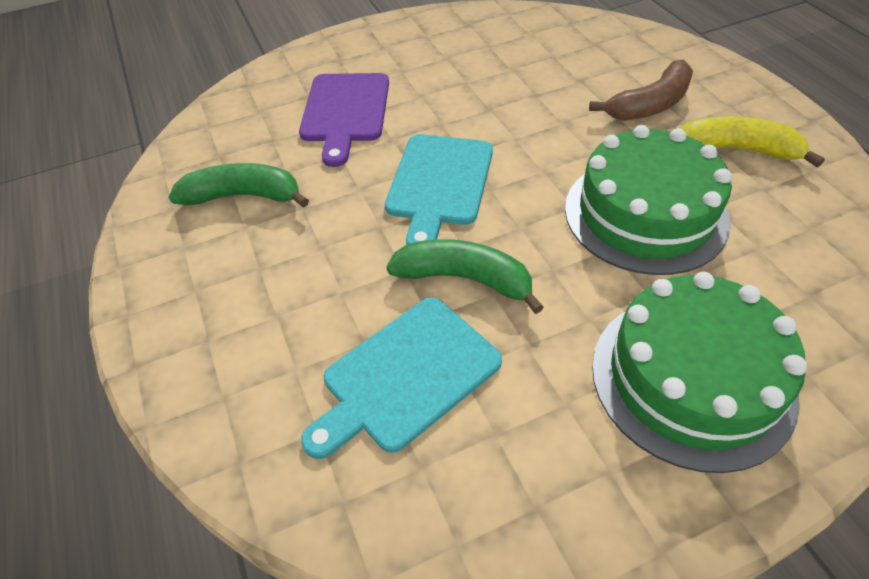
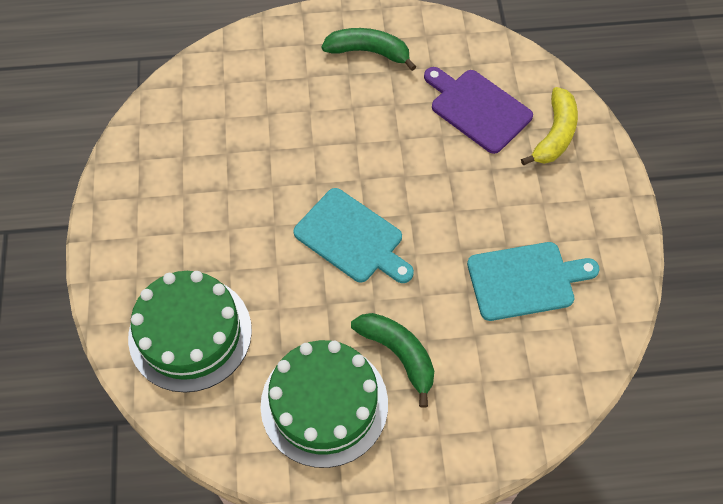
brown banana: 1 -> 0

